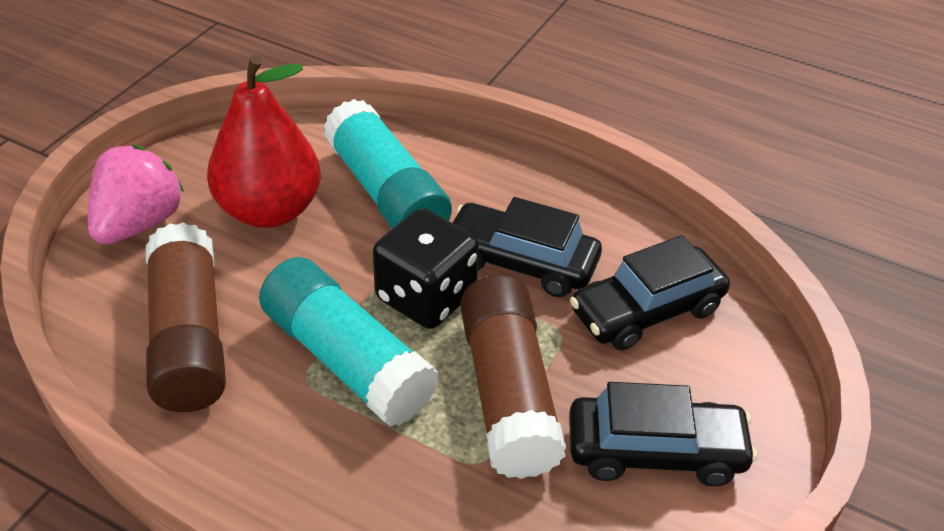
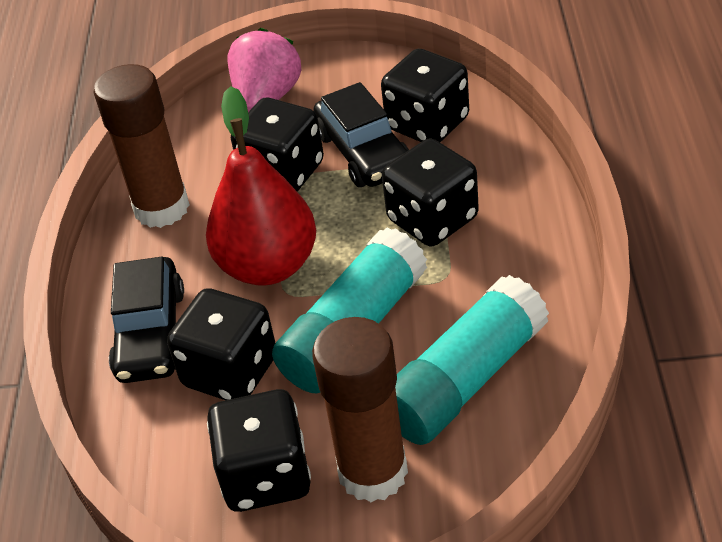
black car: 3 -> 2
black dice: 1 -> 5

